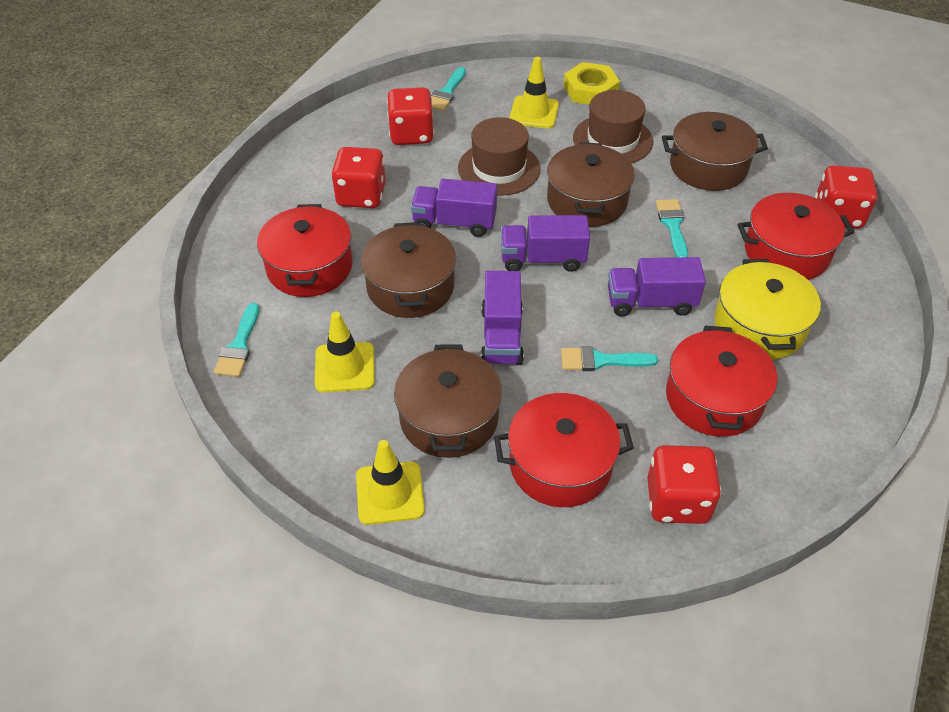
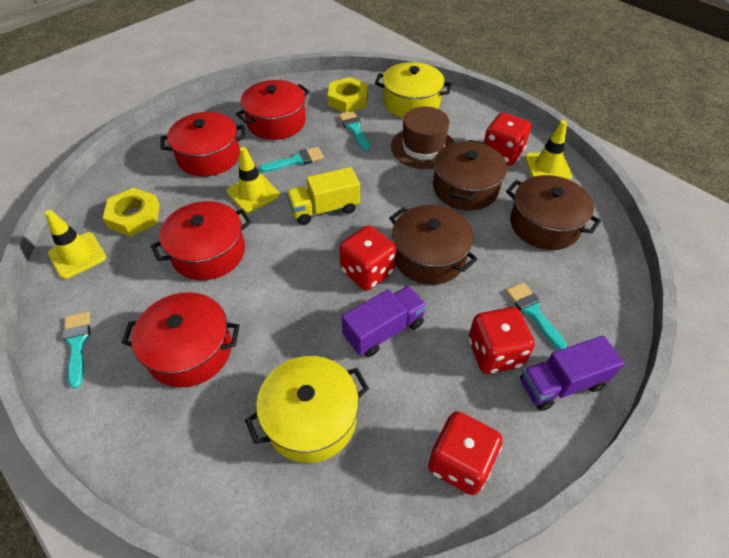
brown hat: 2 -> 1
brown pot: 4 -> 3
purple truck: 4 -> 2
yellow nut: 1 -> 2
yellow pot: 1 -> 2
yellow truck: 0 -> 1

